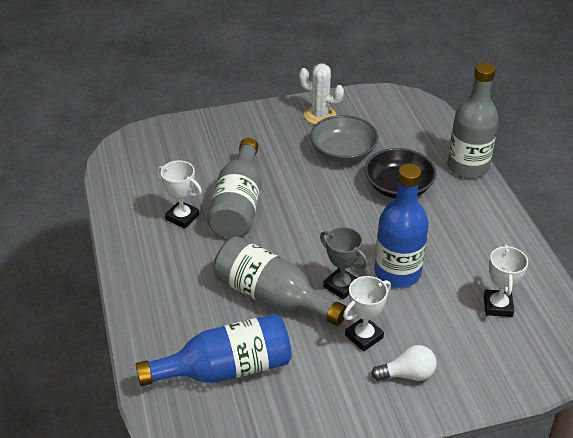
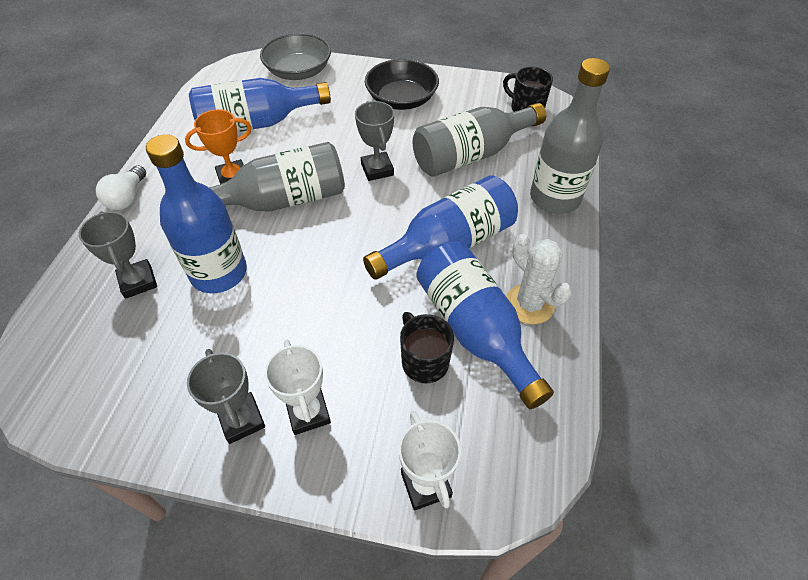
black mug: 0 -> 2
blue bottle: 2 -> 4
grey trophy: 1 -> 3
orange trophy: 0 -> 1
white trophy: 3 -> 2

